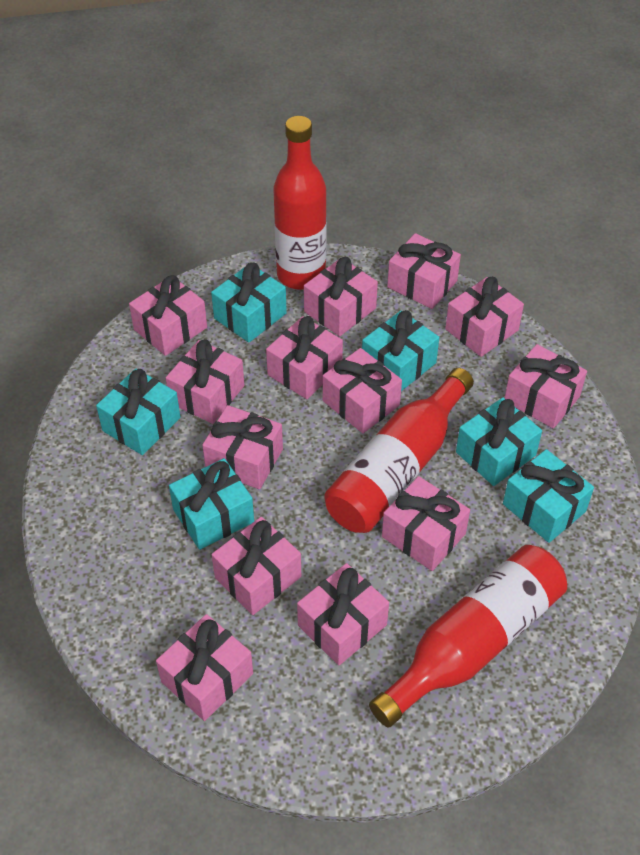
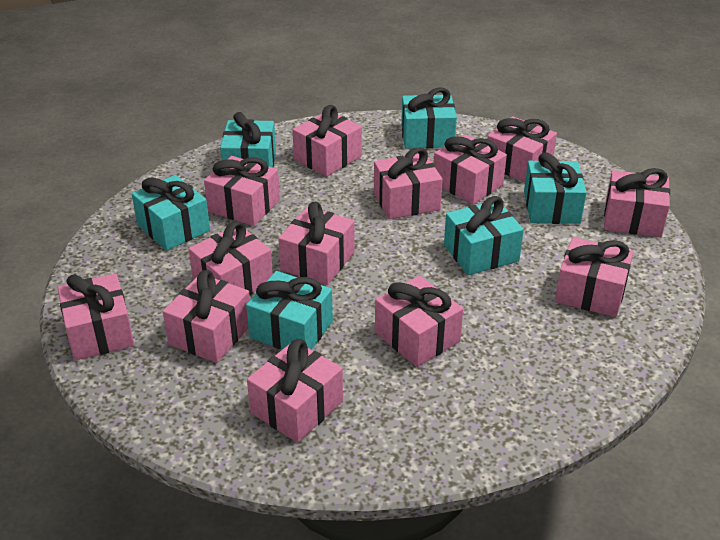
red bottle: 3 -> 0

